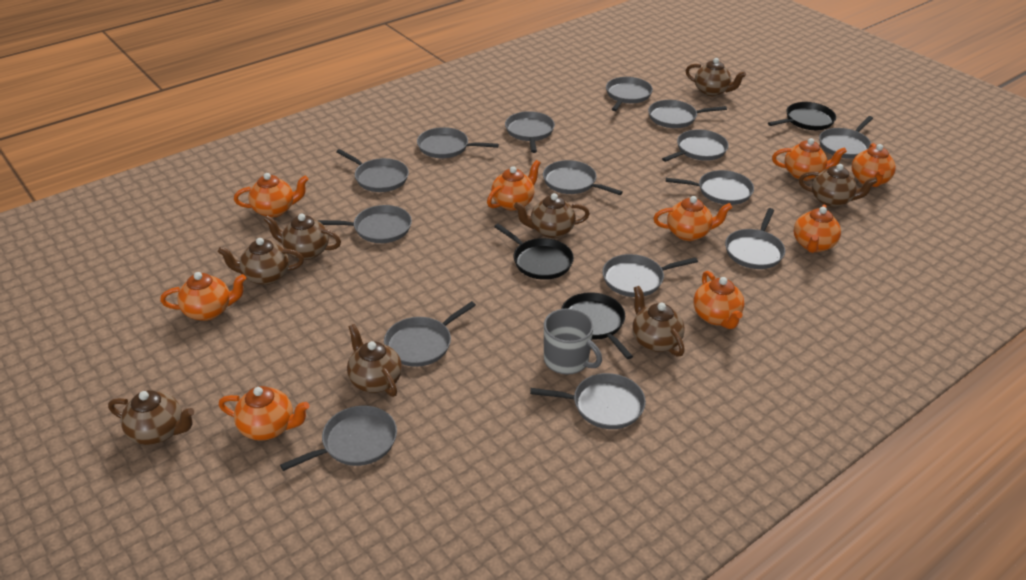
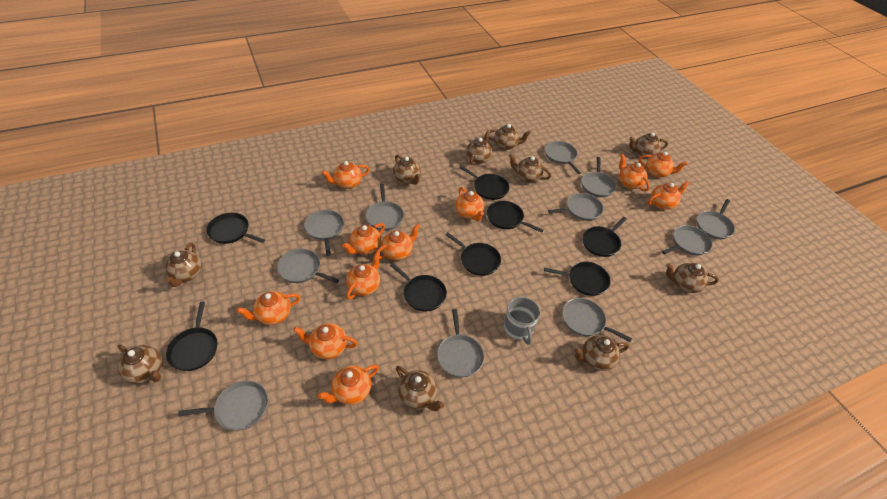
black pan: 3 -> 8
brown teapot: 8 -> 10
grey pan: 15 -> 11
orange teapot: 9 -> 11

